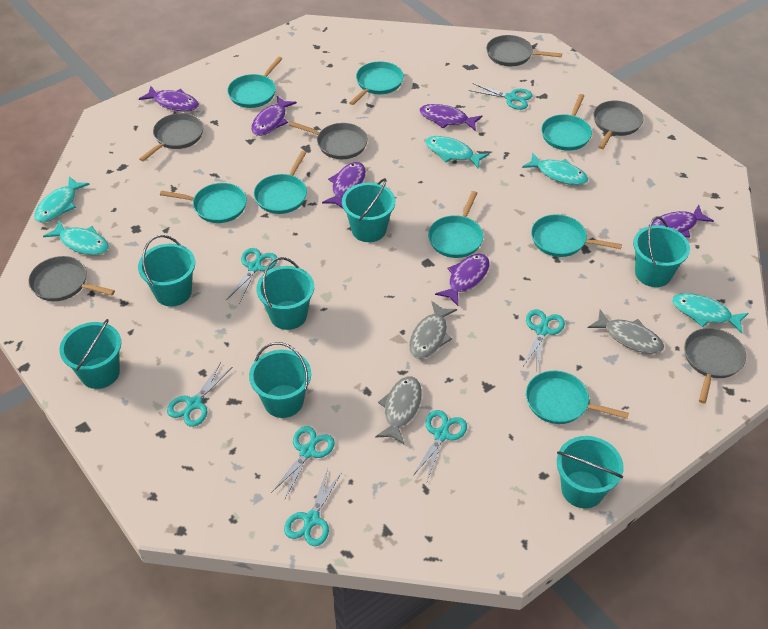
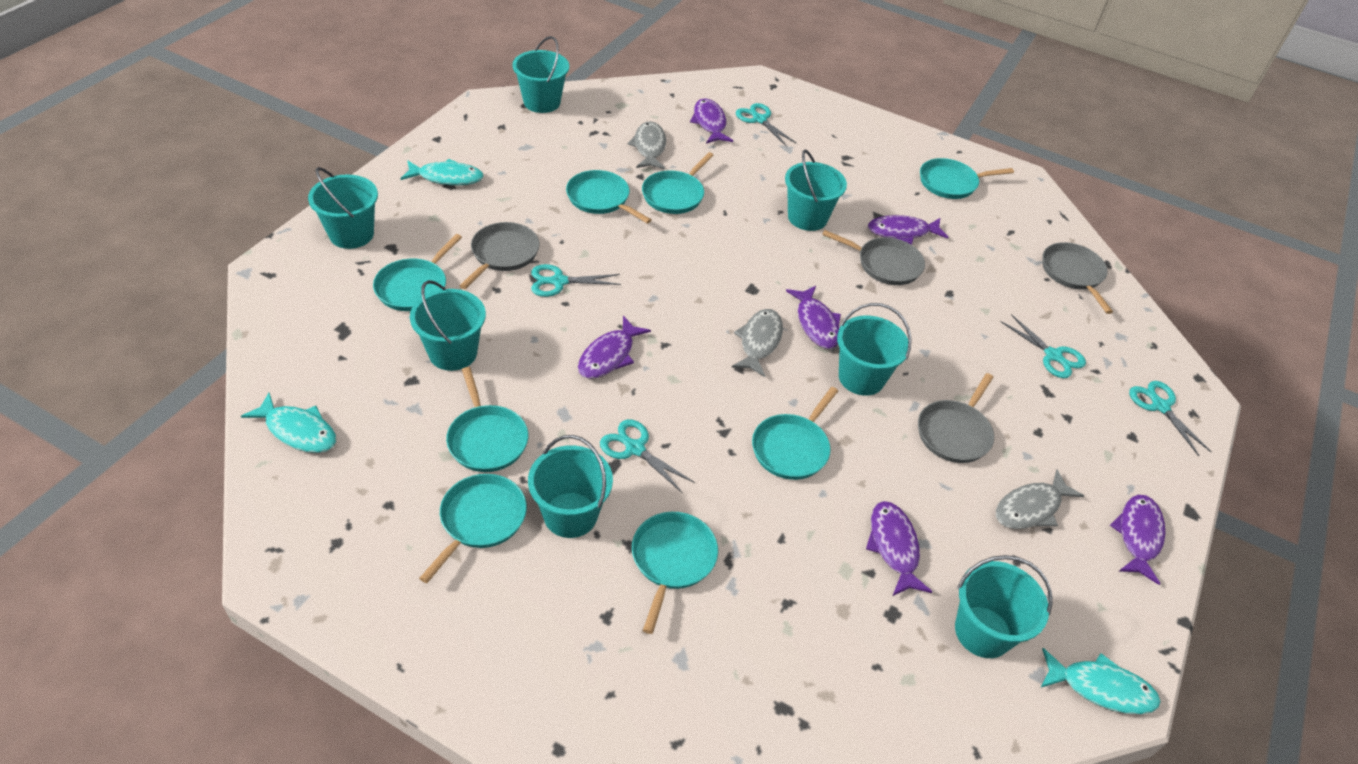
grey pan: 6 -> 4
turquoise fish: 5 -> 3
turquoise scissors: 7 -> 5

